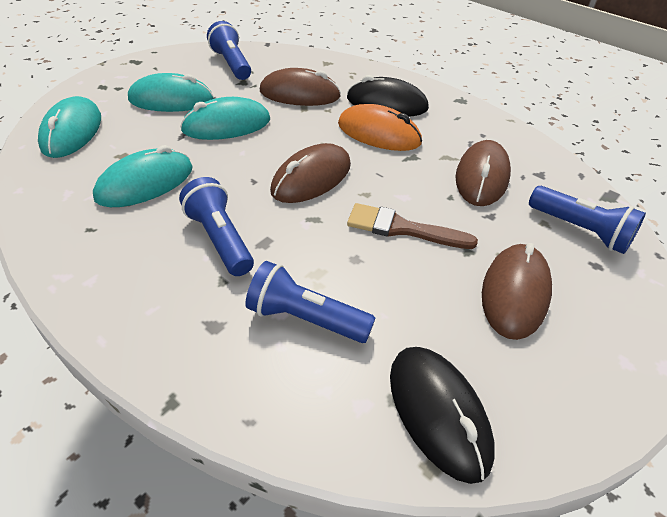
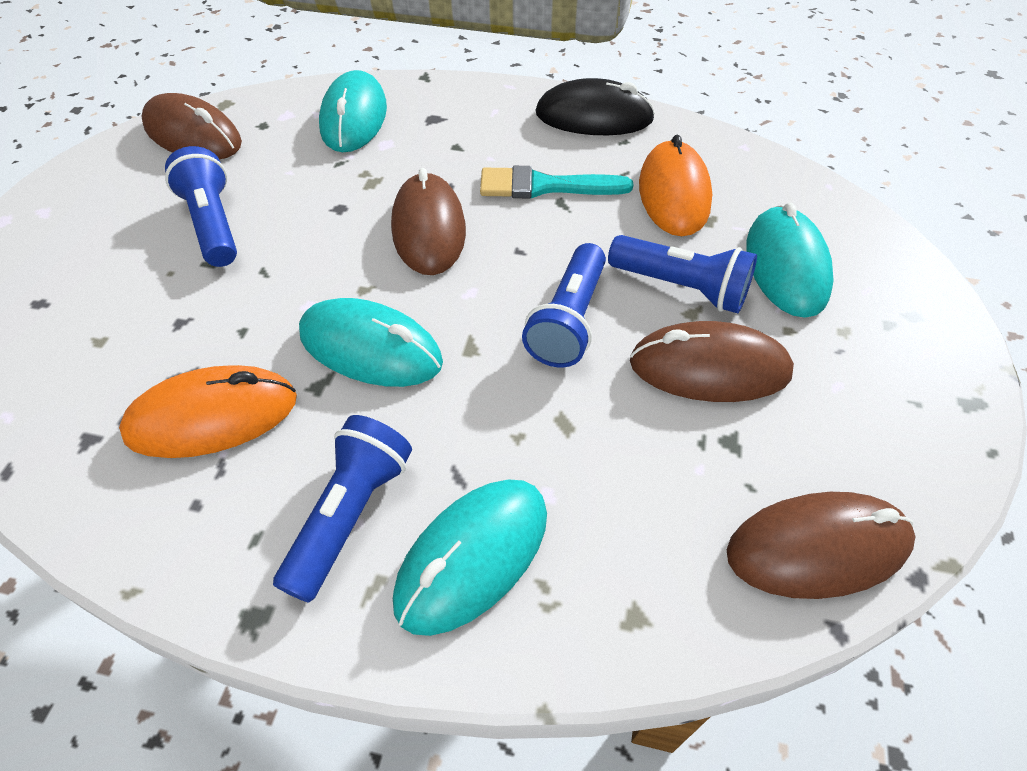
black mouse: 2 -> 1
brown brush: 1 -> 0
orange mouse: 1 -> 2
turquoise brush: 0 -> 1

